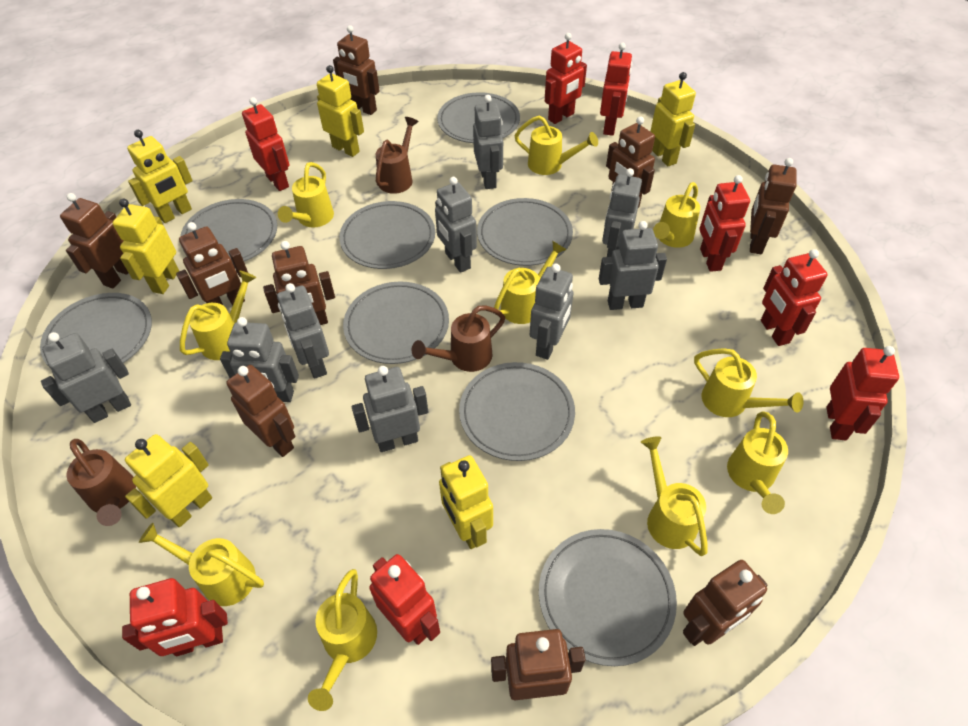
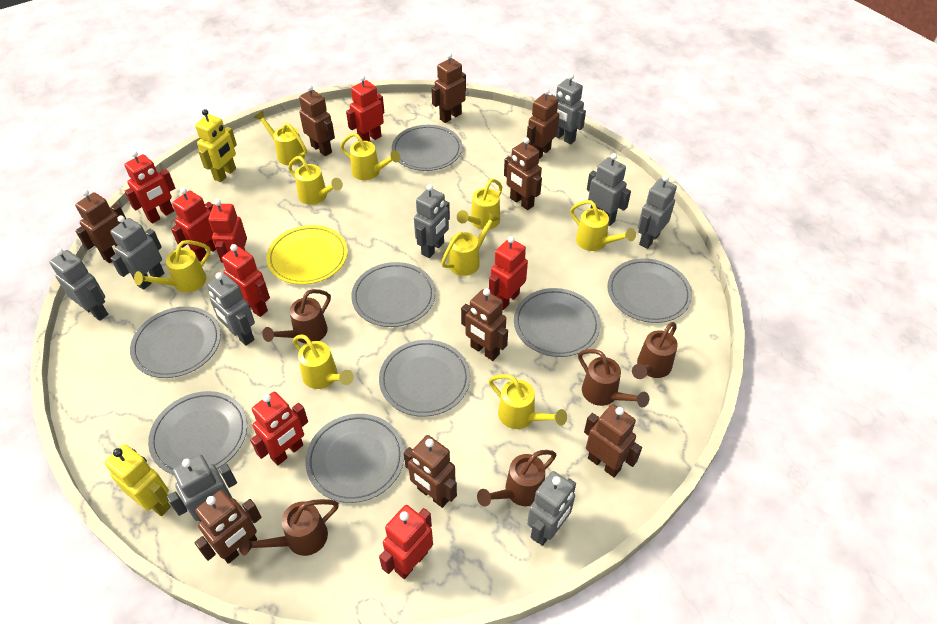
brown watering can: 3 -> 5
yellow plate: 0 -> 1
yellow robot: 6 -> 2
yellow watering can: 10 -> 9

